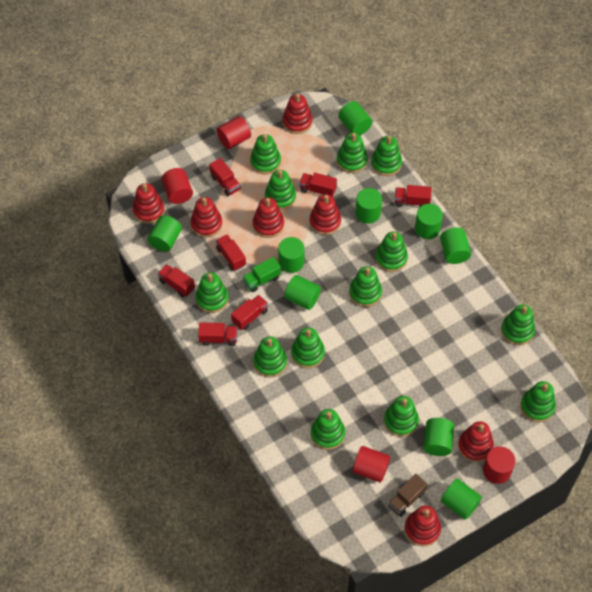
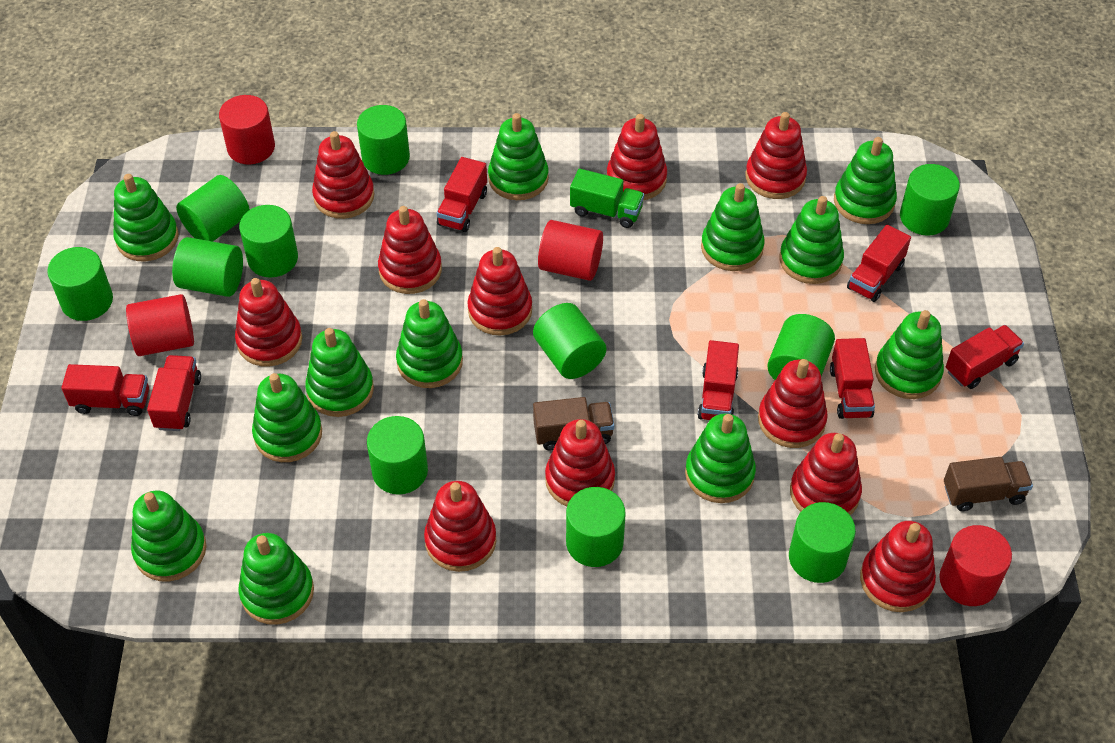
brown truck: 1 -> 2
green cylinder: 9 -> 11
green stacking toy: 13 -> 12
red stacking toy: 7 -> 11

